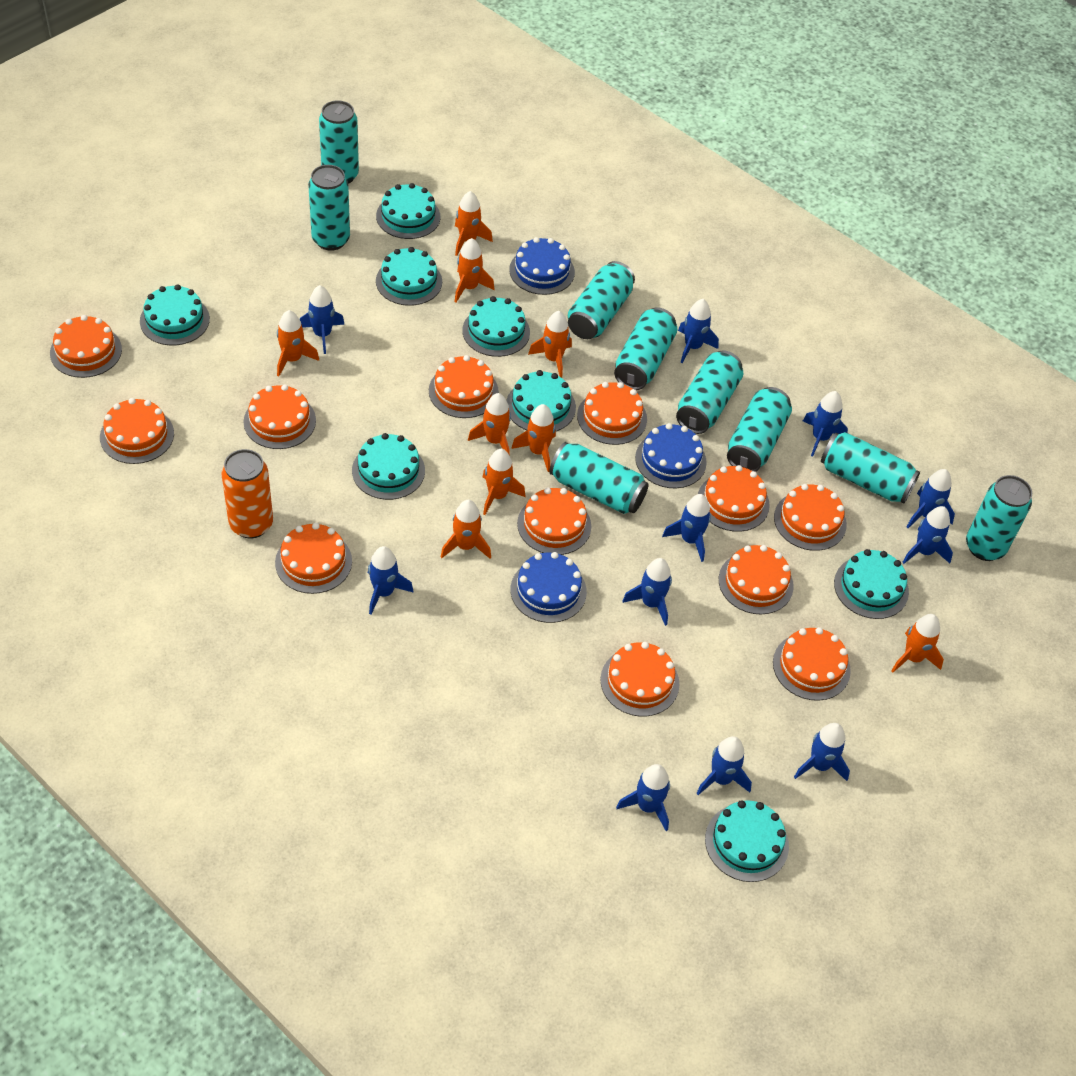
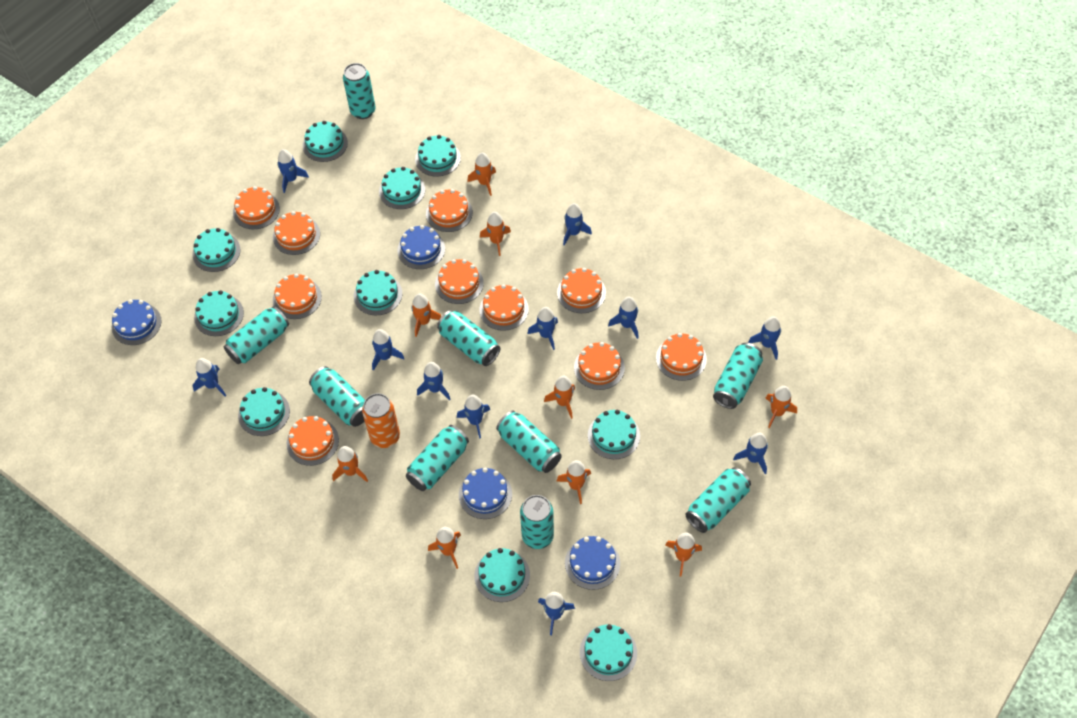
blue cake: 3 -> 4
orange cake: 12 -> 10
turquoise cake: 8 -> 10

